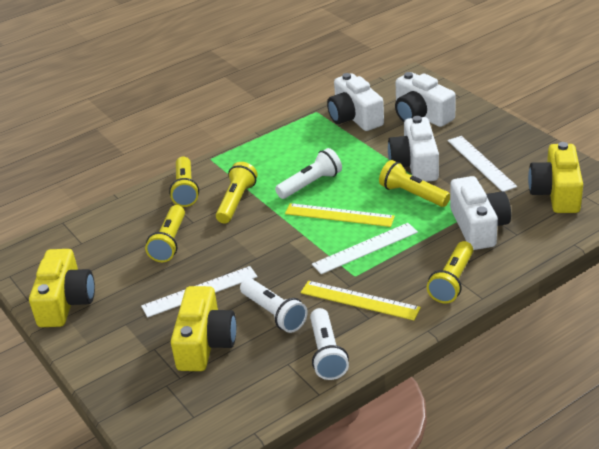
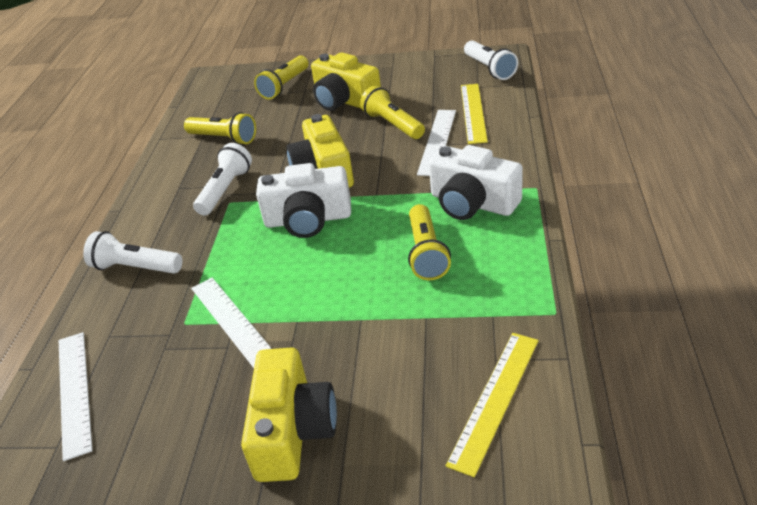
white camera: 4 -> 2
yellow flashlight: 5 -> 4

